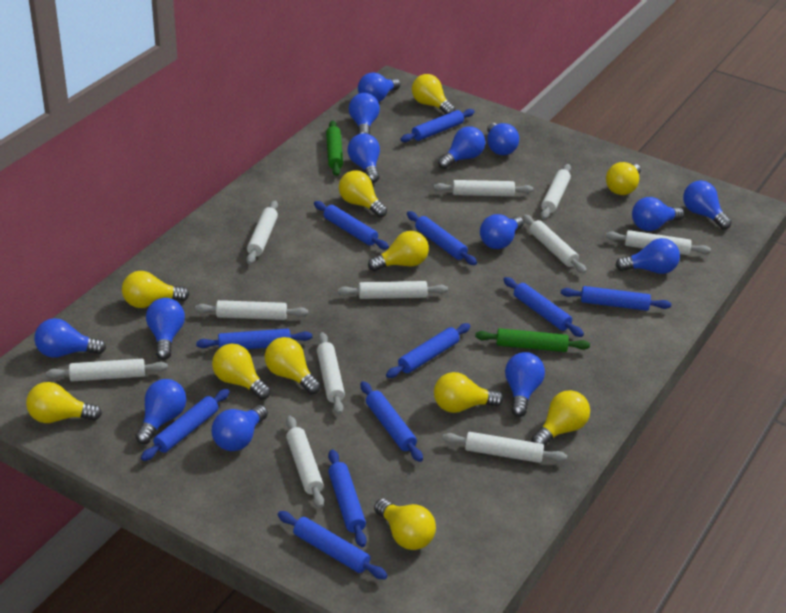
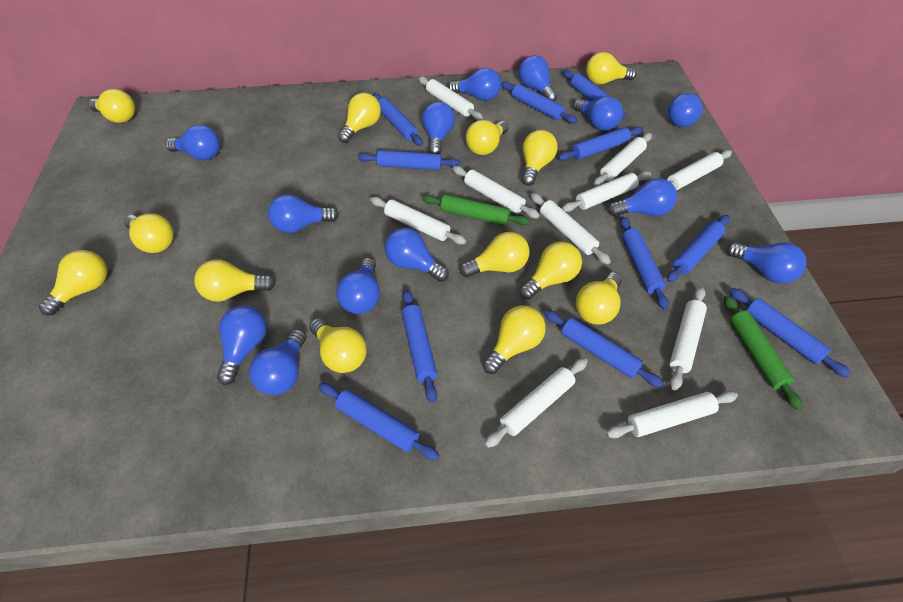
blue light bulb: 14 -> 13
white rolling pin: 11 -> 10
yellow light bulb: 11 -> 13

